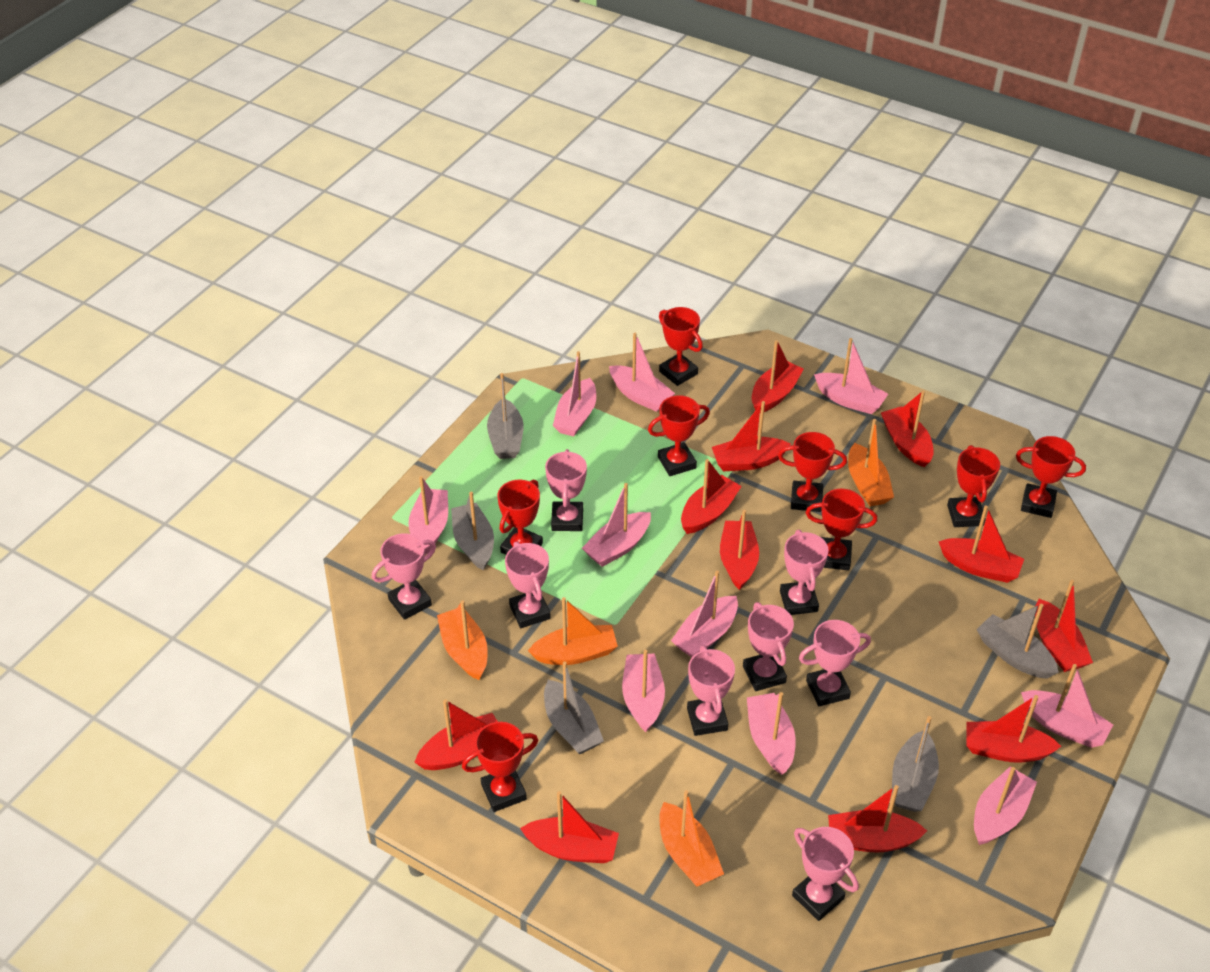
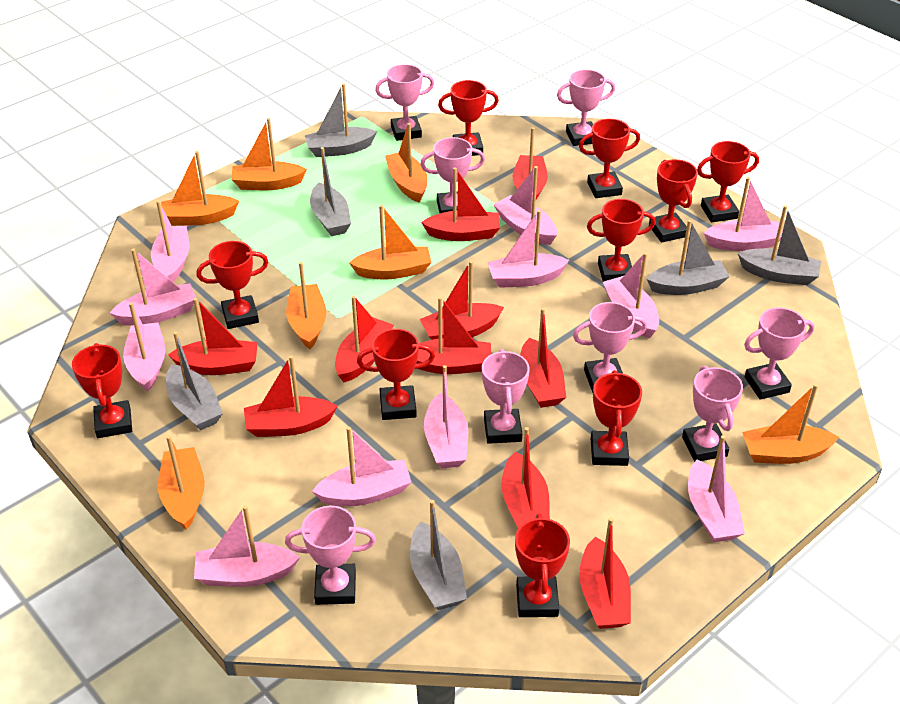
grey boat: 5 -> 6
orange boat: 4 -> 7
pink boat: 10 -> 11
red boat: 11 -> 10
red trophy: 8 -> 10

